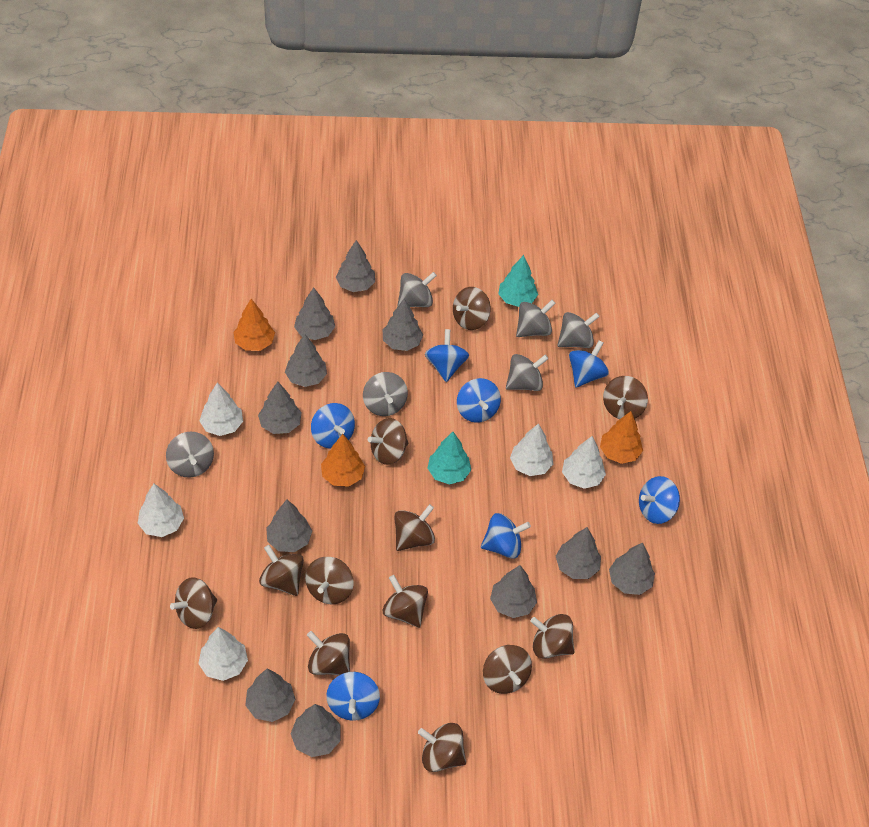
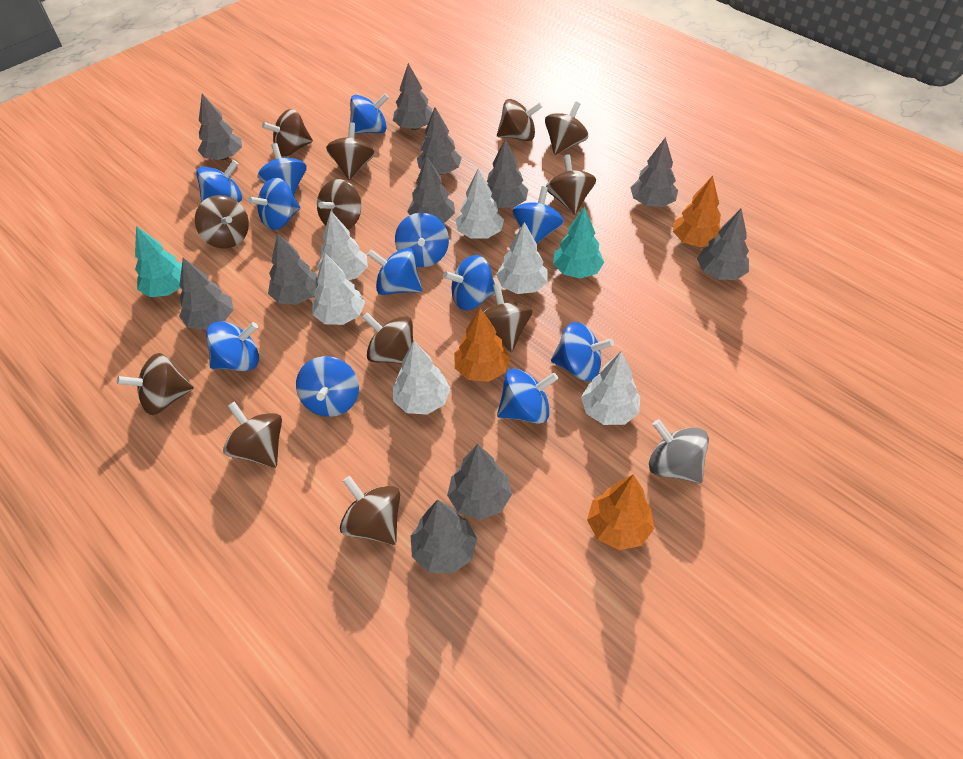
blue spinning top: 7 -> 12
grey spinning top: 6 -> 1
white tree: 5 -> 6

